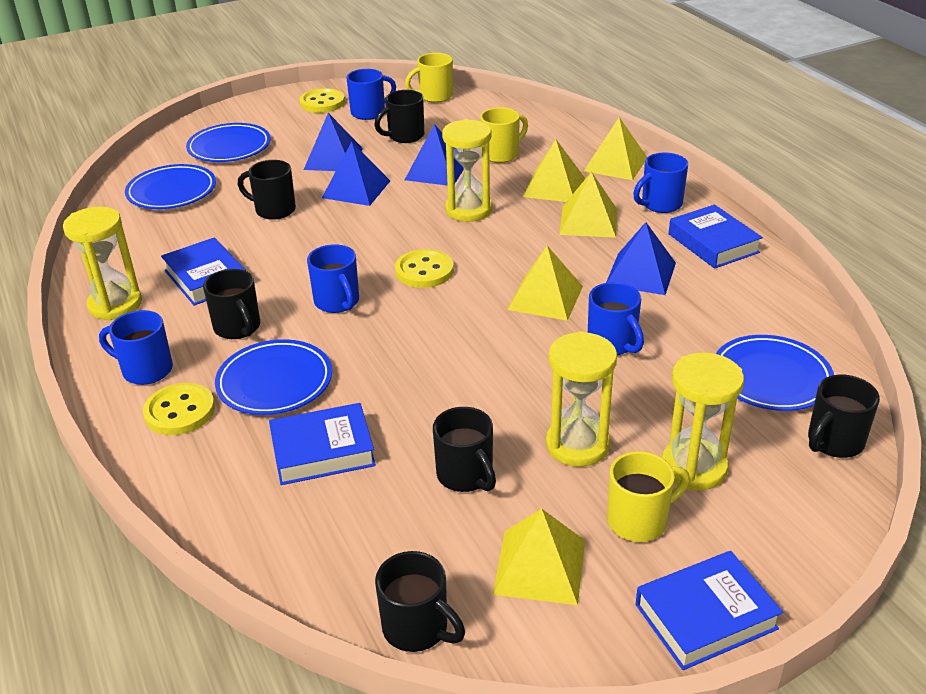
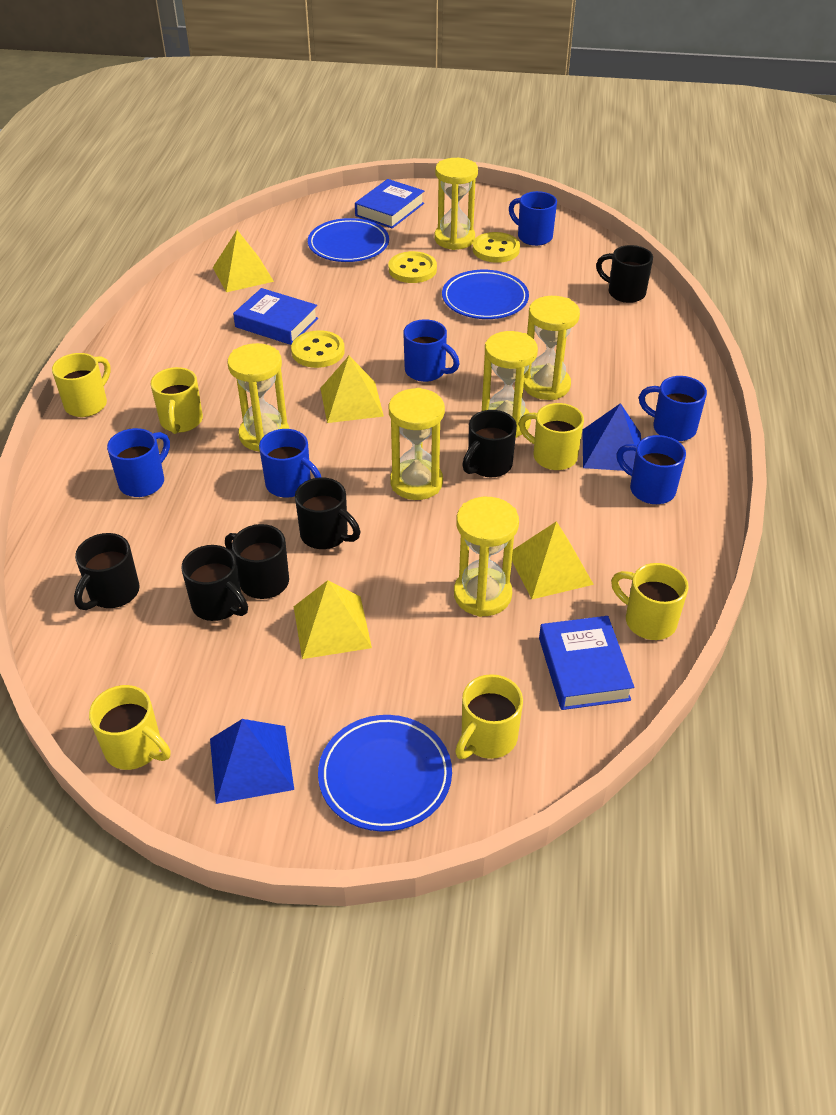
blue book: 4 -> 3
blue mug: 5 -> 6
blue plate: 4 -> 3
blue pyramid: 4 -> 2
yellow hourglass: 4 -> 6
yellow mug: 3 -> 6
yellow pyramid: 5 -> 4

